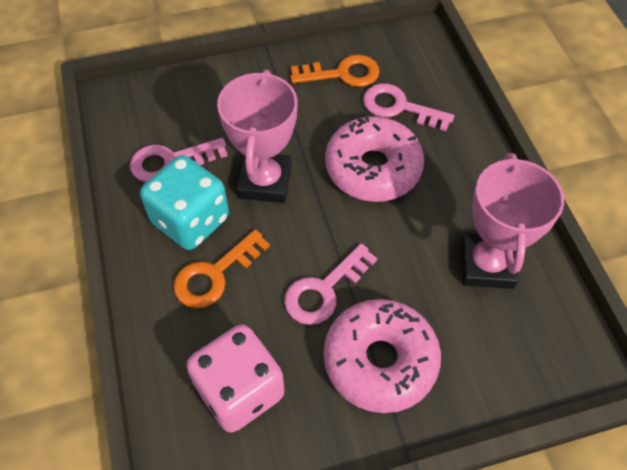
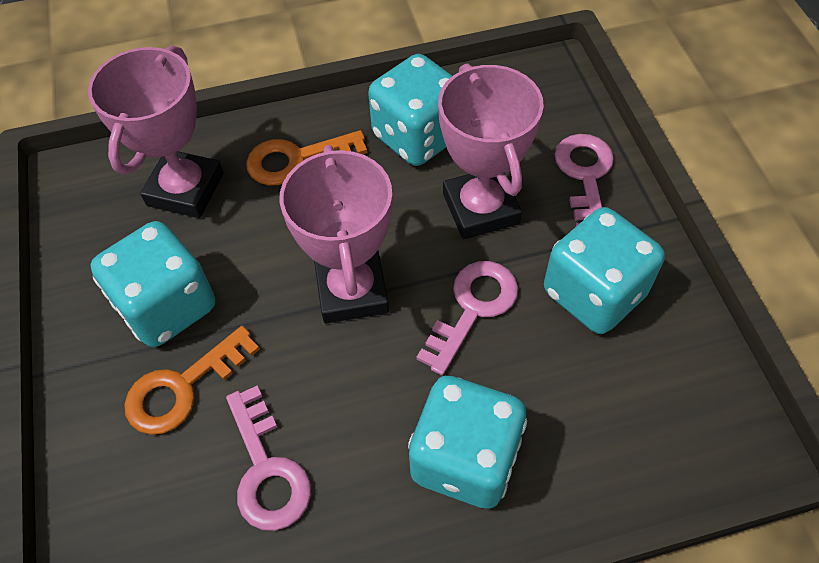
pink dice: 1 -> 0
pink donut: 2 -> 0
pink trophy: 2 -> 3
turquoise dice: 1 -> 4

